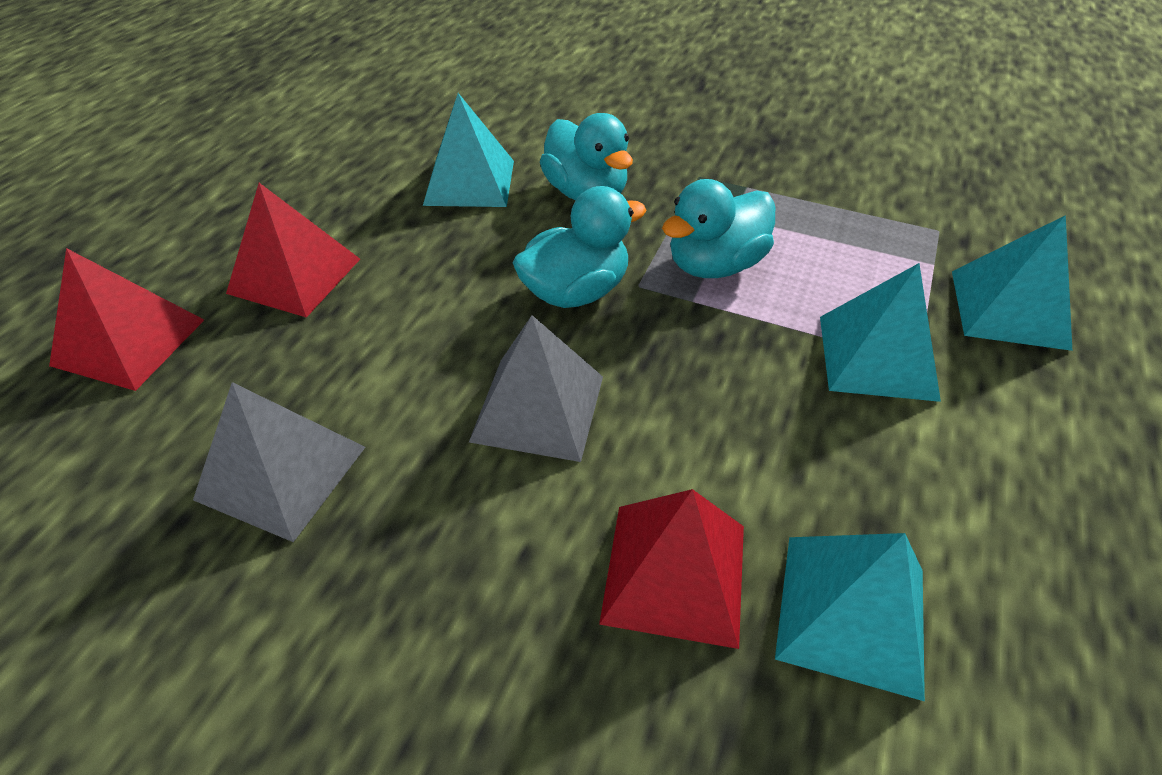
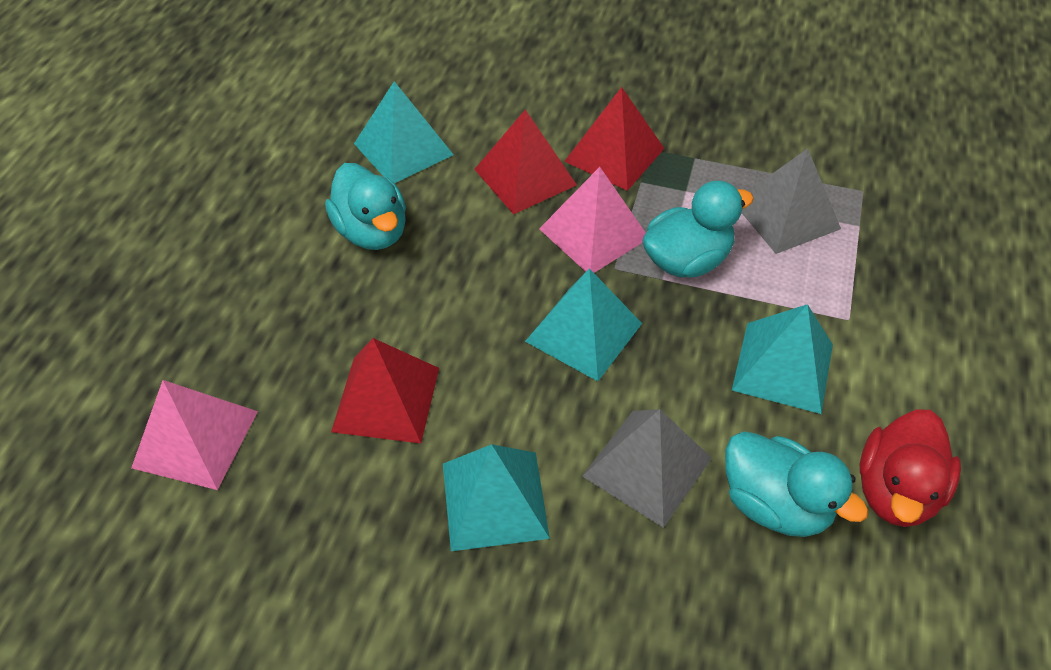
pink pyramid: 0 -> 2
red duck: 0 -> 1

